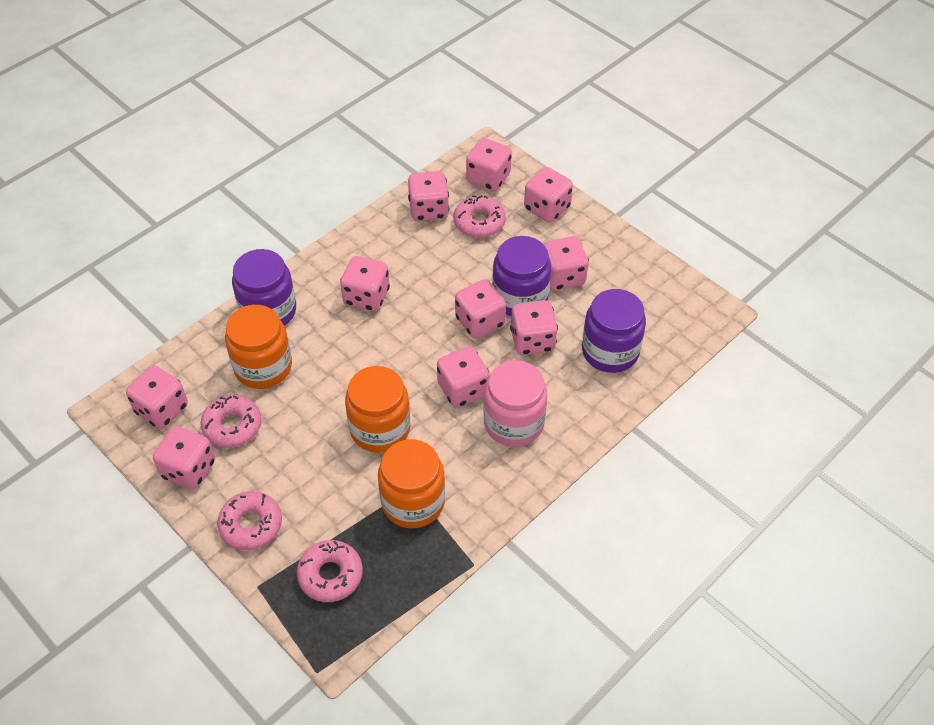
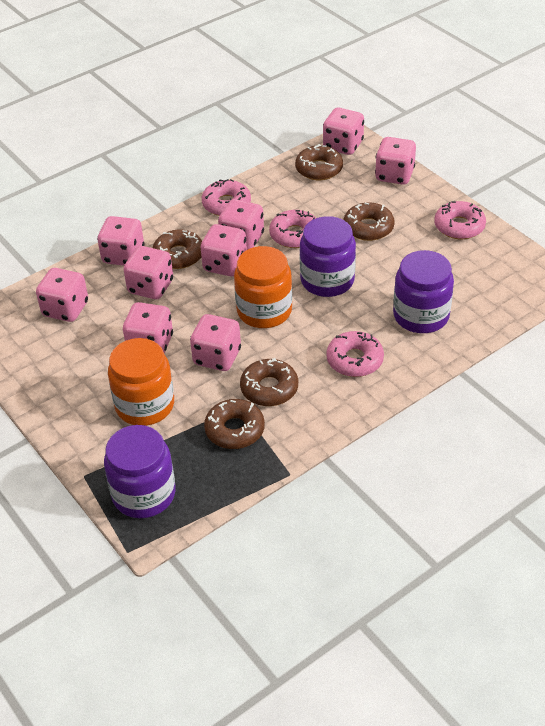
brown donut: 0 -> 5
orange jar: 3 -> 2
pink dice: 10 -> 9
pink jar: 1 -> 0

